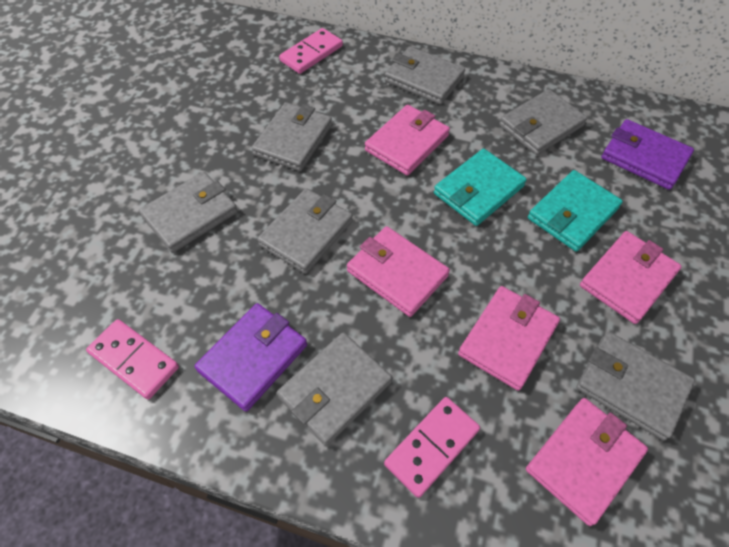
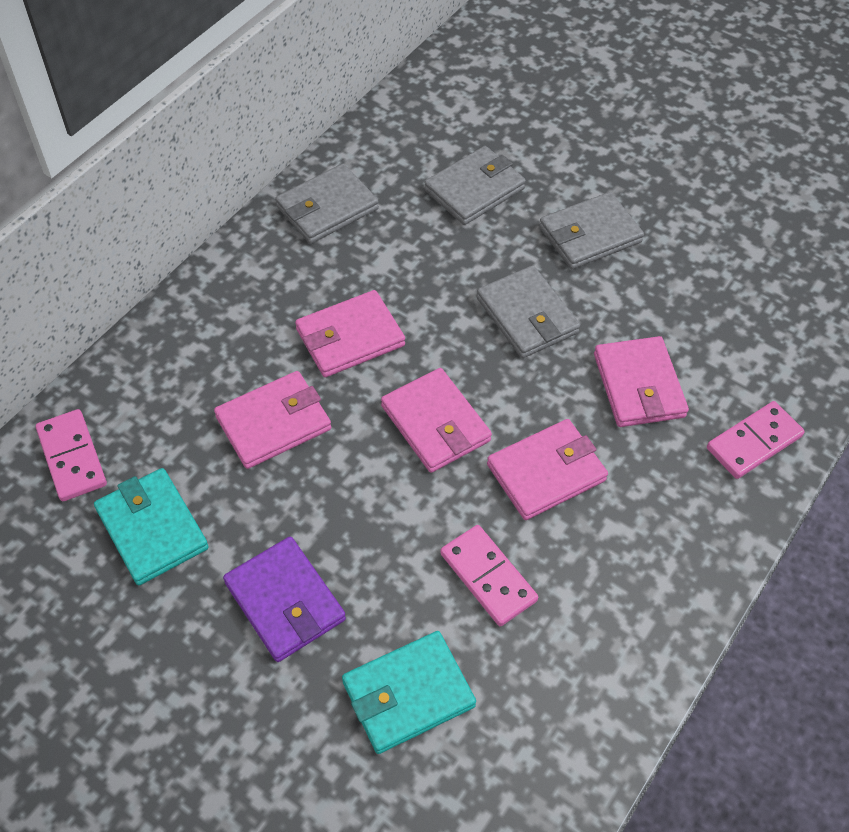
grey wallet: 7 -> 4
purple wallet: 2 -> 1

